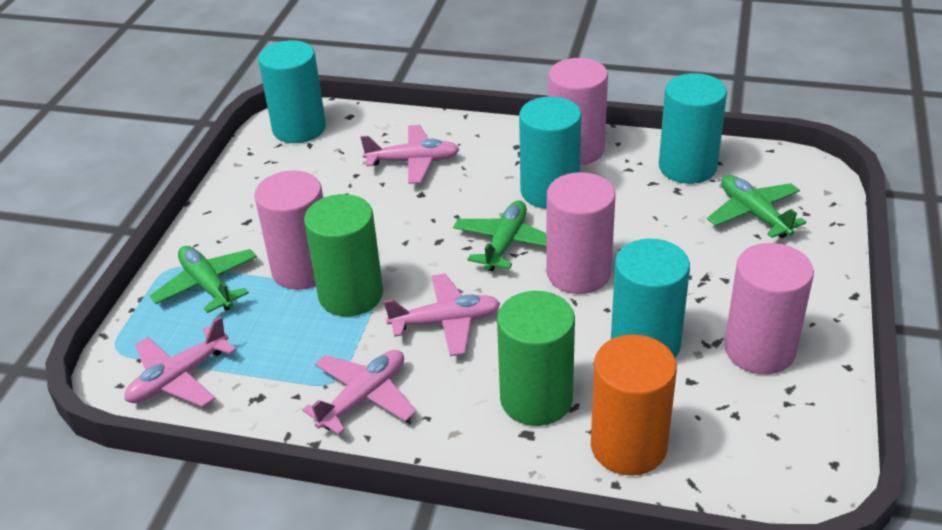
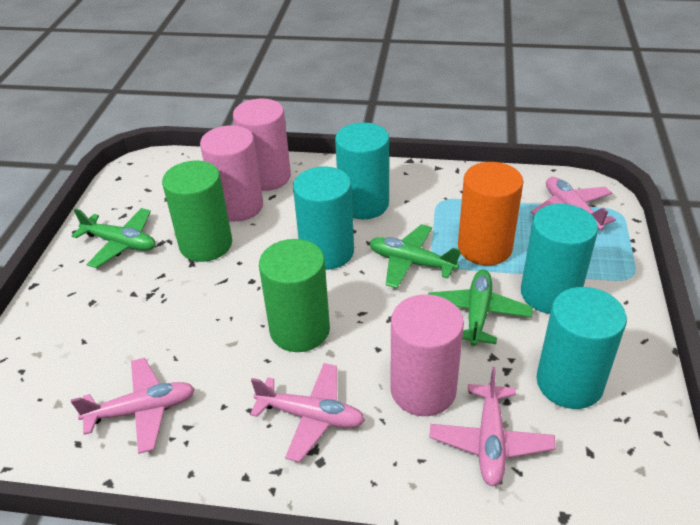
pink cylinder: 4 -> 3

